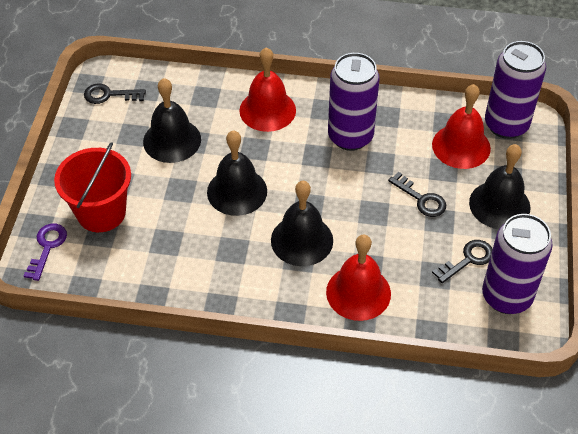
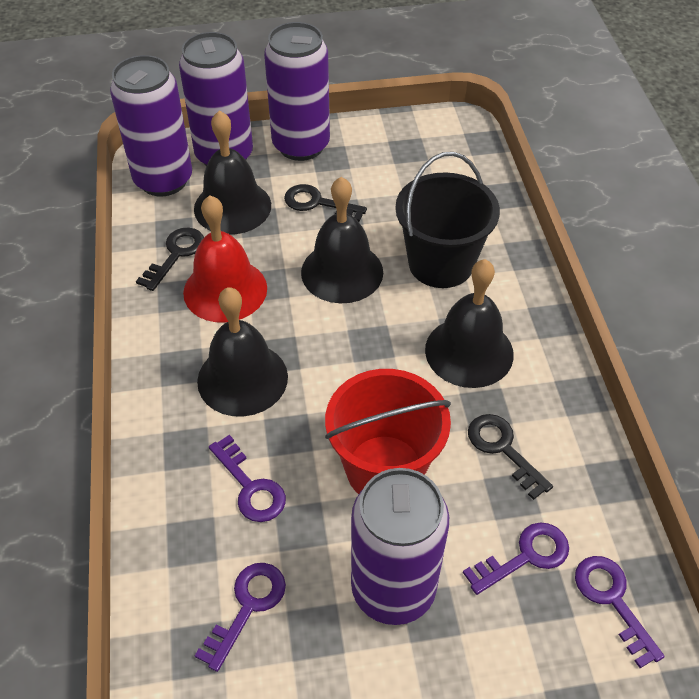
black bucket: 0 -> 1
purple can: 3 -> 4
purple key: 1 -> 4
red bell: 3 -> 1

